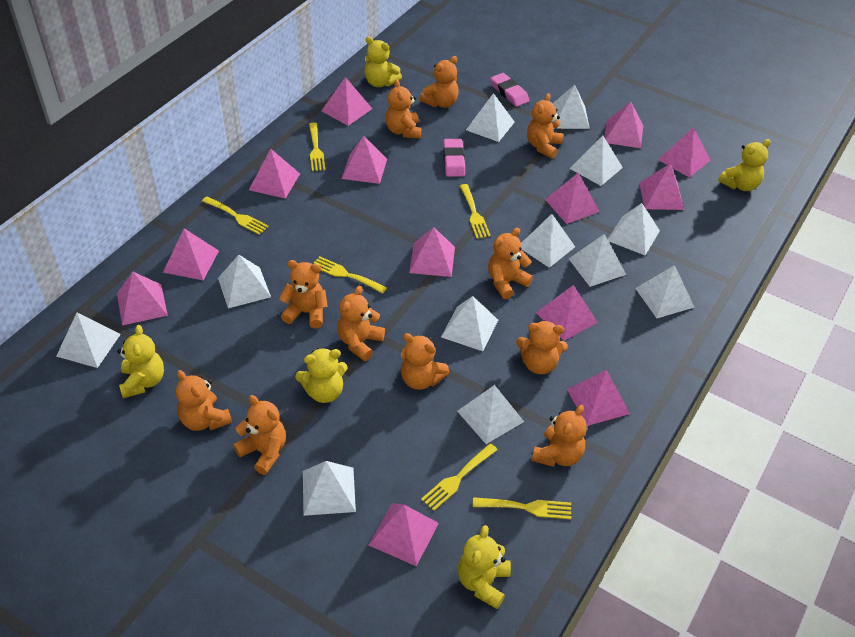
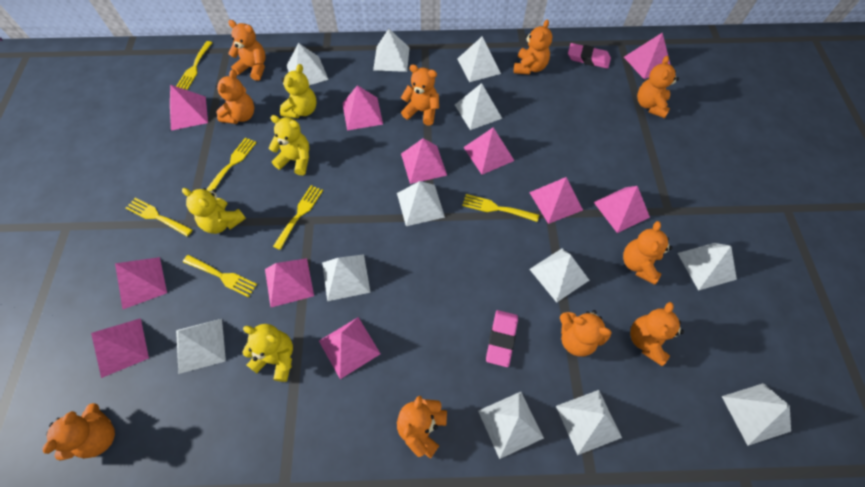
orange teddy bear: 11 -> 10
pink pyramid: 13 -> 11
yellow teddy bear: 5 -> 4

